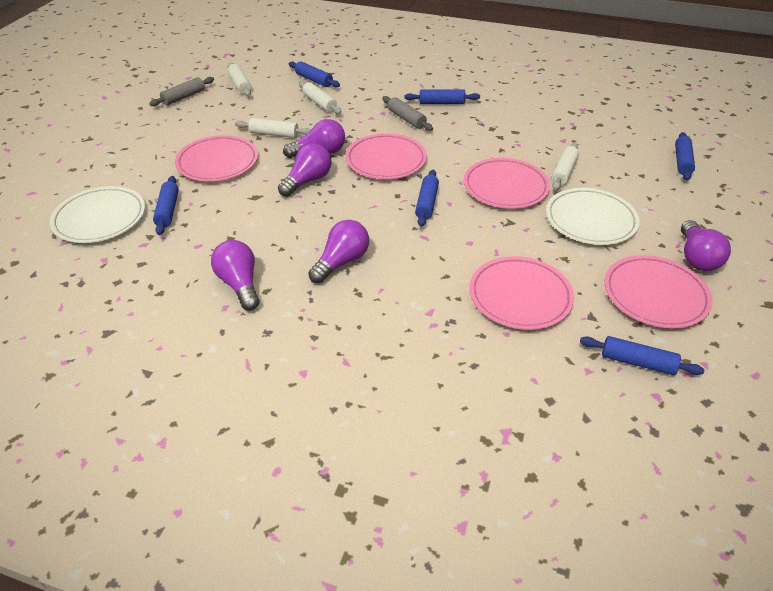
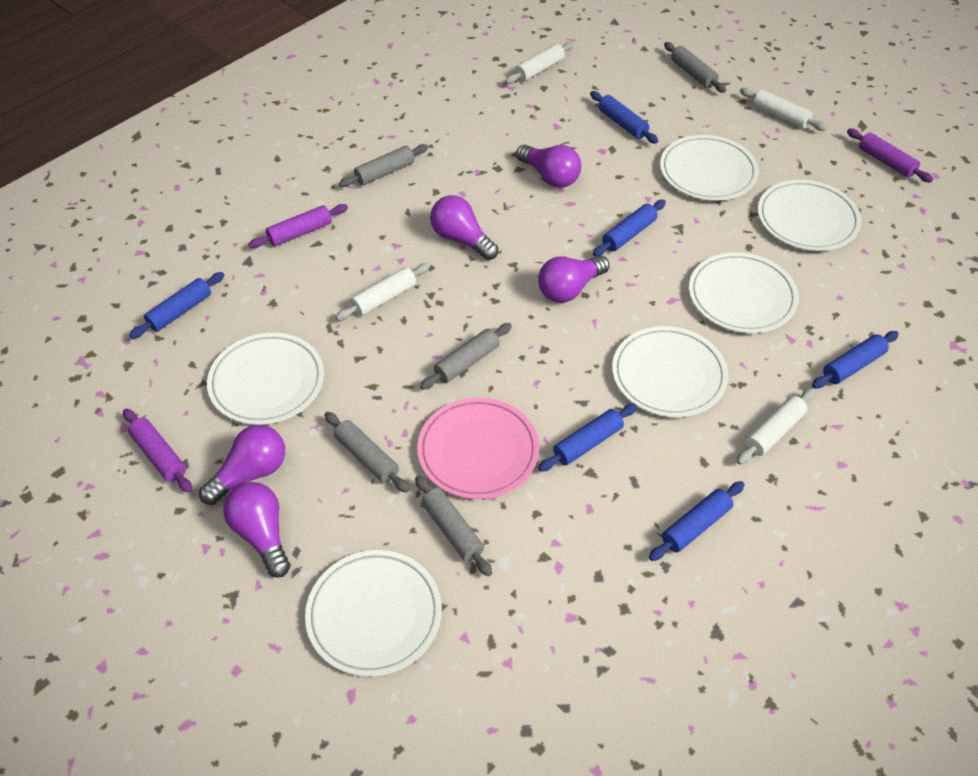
grey rolling pin: 2 -> 5
pink plate: 5 -> 1
purple rolling pin: 0 -> 3
white plate: 2 -> 6

